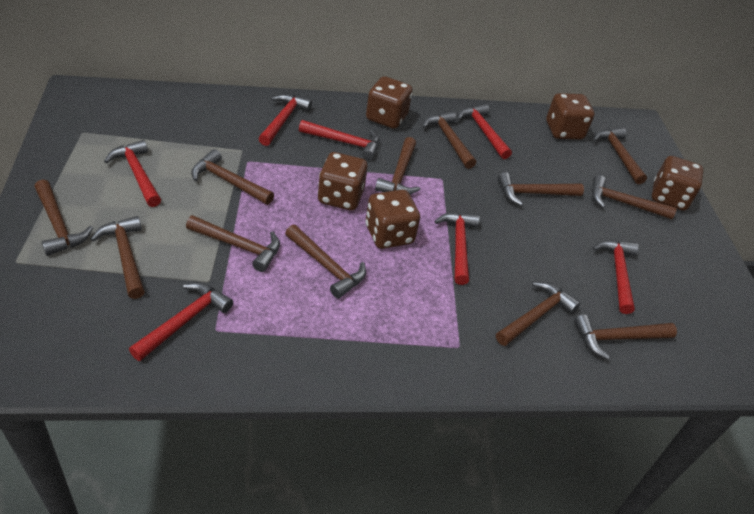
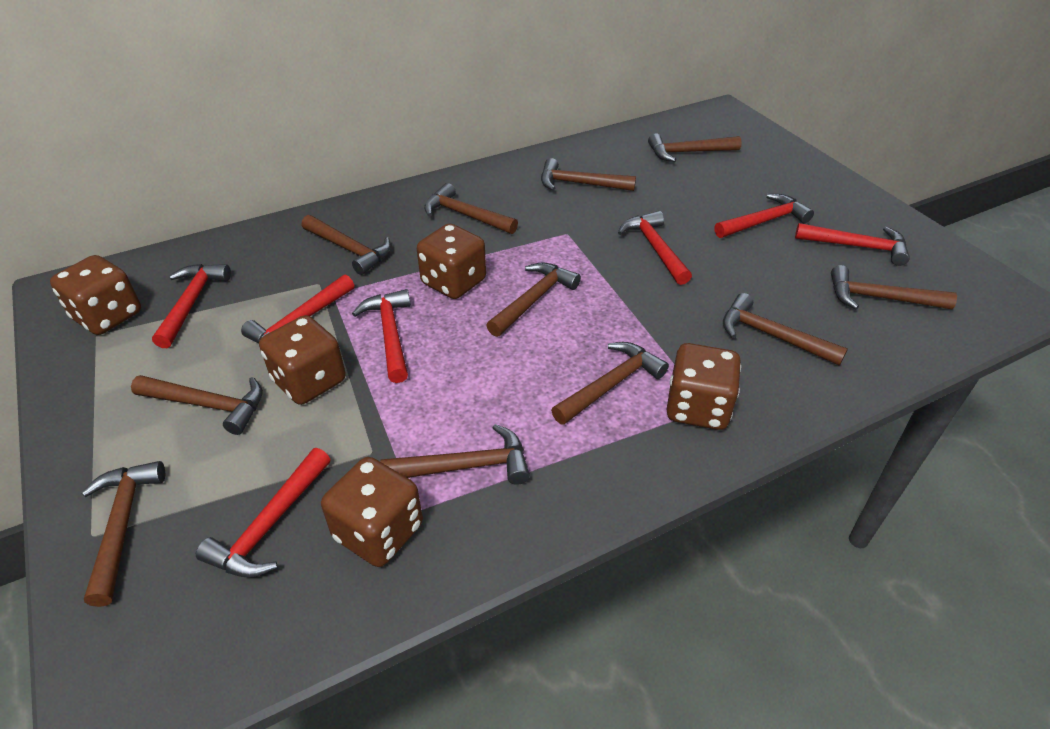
brown hammer: 12 -> 11

